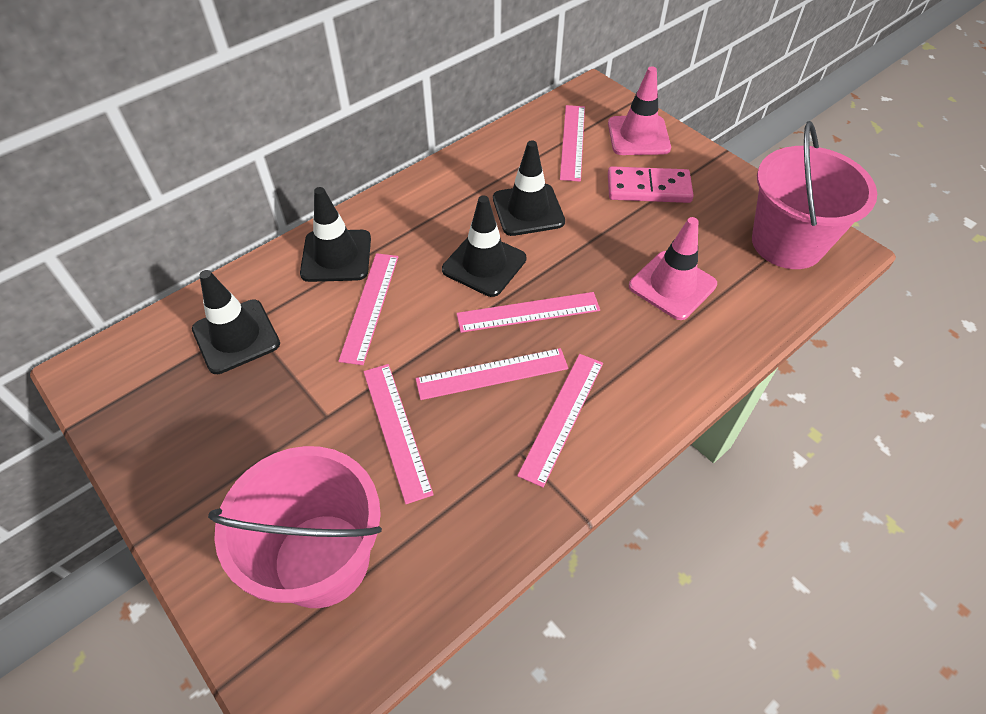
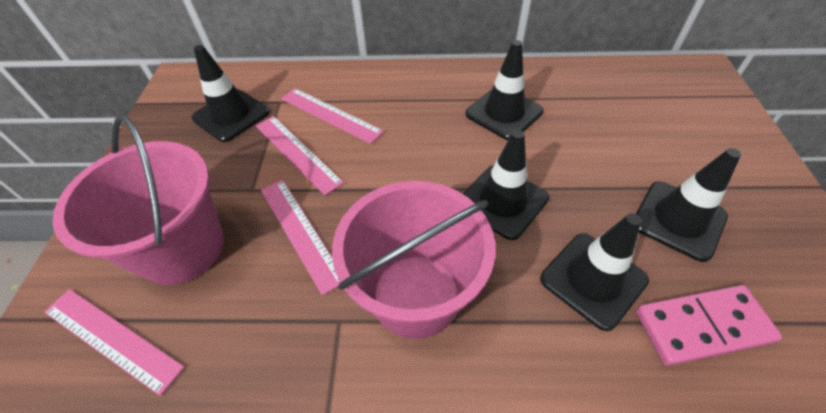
black traffic cone: 4 -> 5
pink ruler: 6 -> 4
pink traffic cone: 2 -> 0

